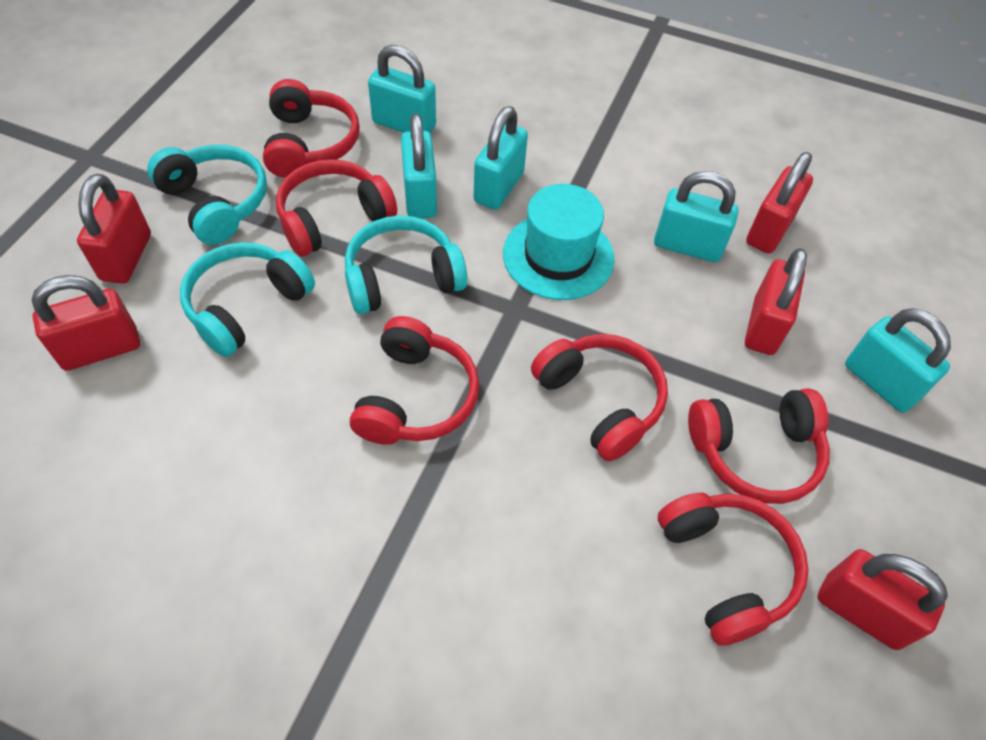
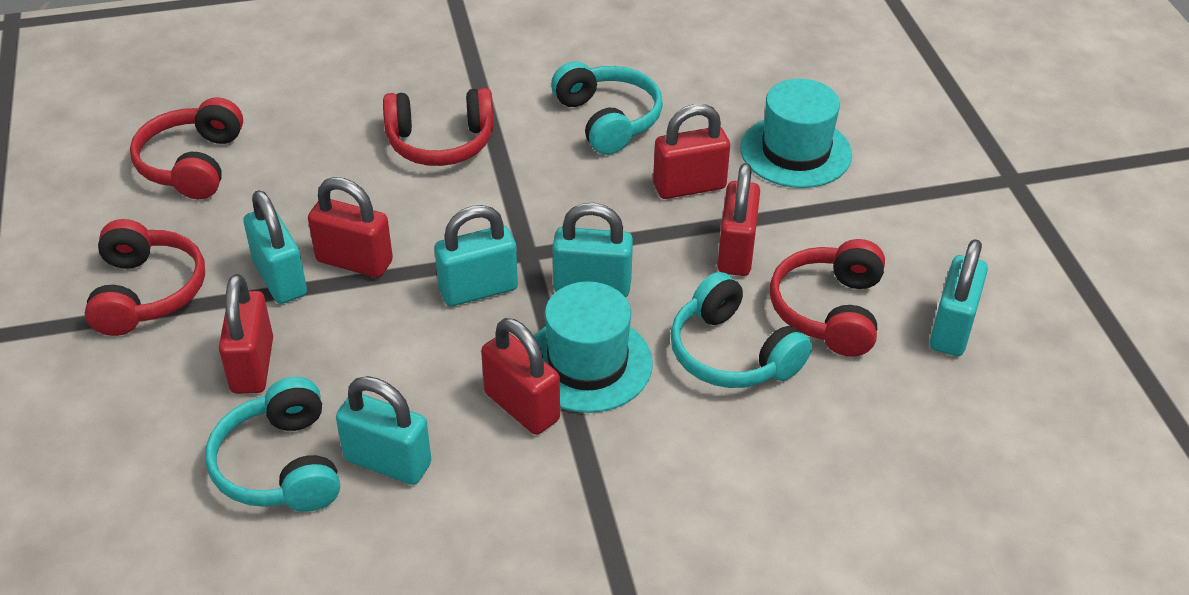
red headphones: 6 -> 4
turquoise hat: 1 -> 2

